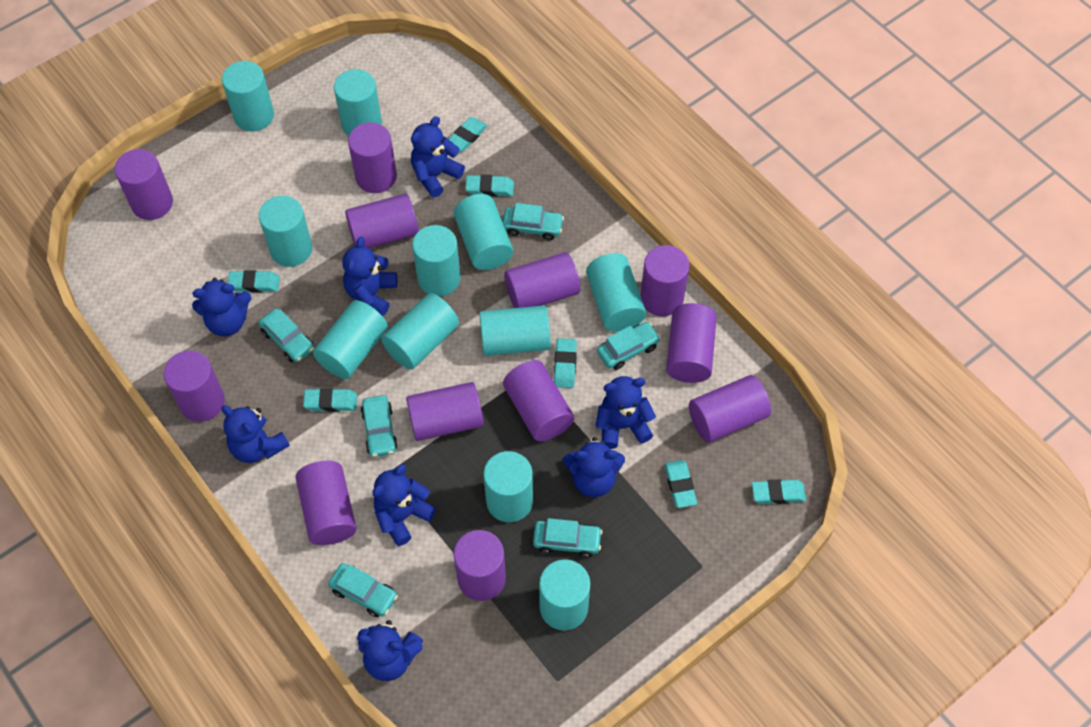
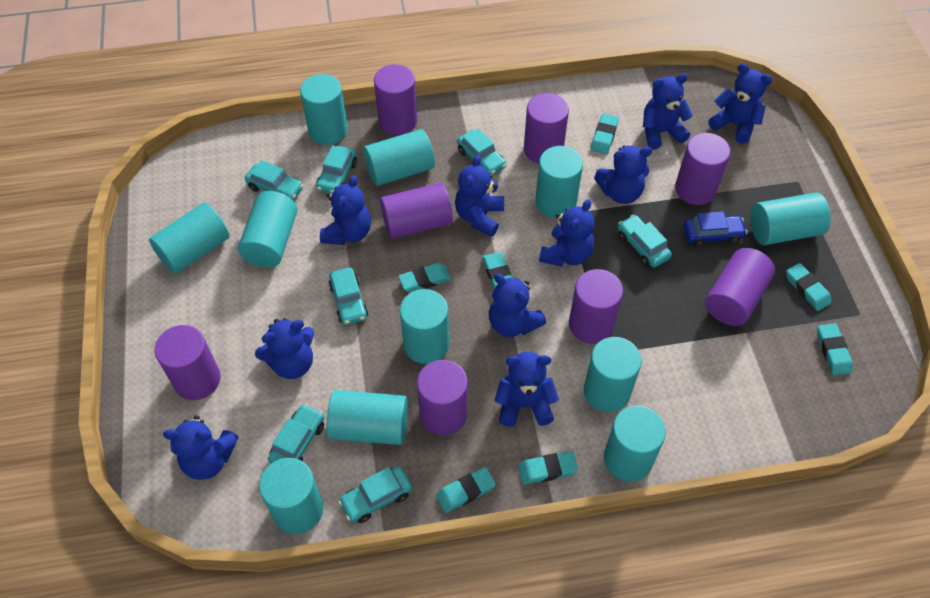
blue car: 0 -> 1
blue teddy bear: 8 -> 10
purple cylinder: 12 -> 8
turquoise car: 6 -> 7

